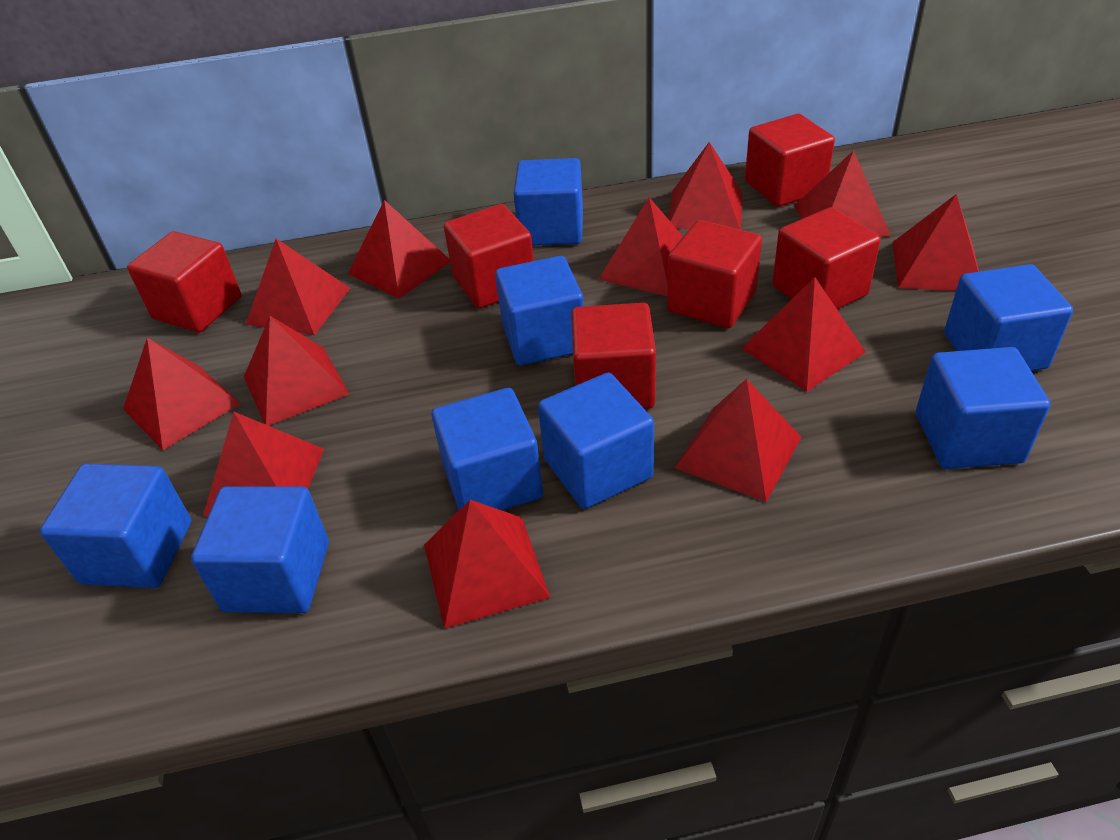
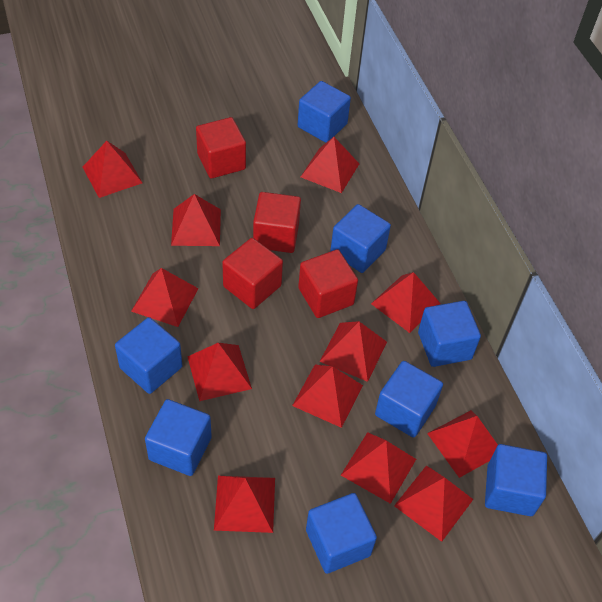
red cube: 6 -> 4

